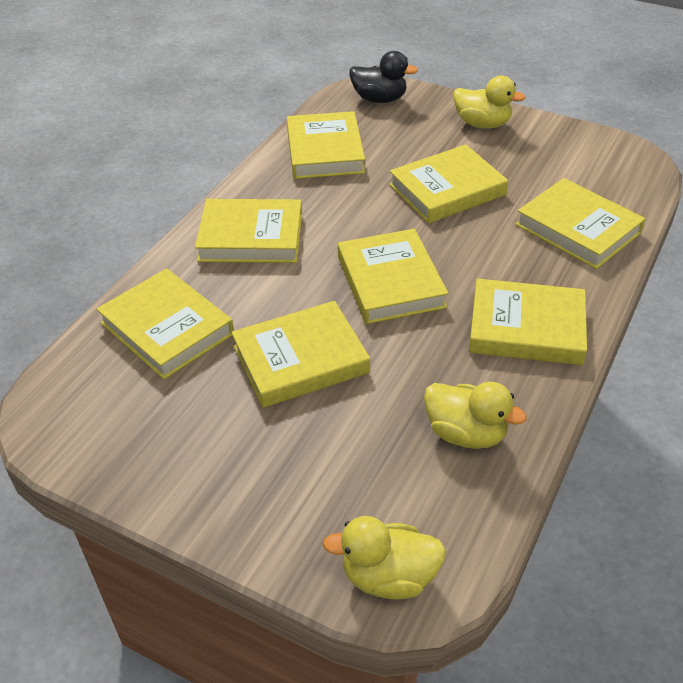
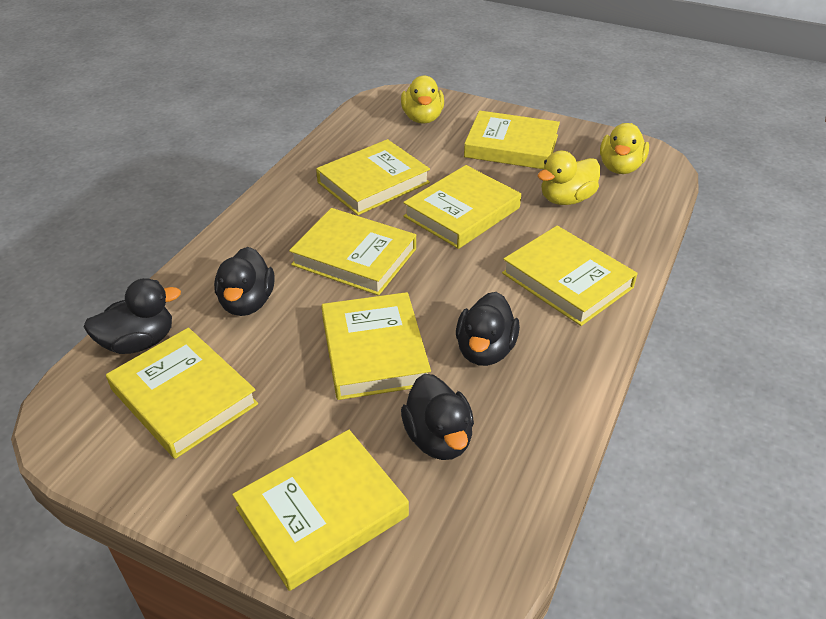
black duck: 1 -> 4

